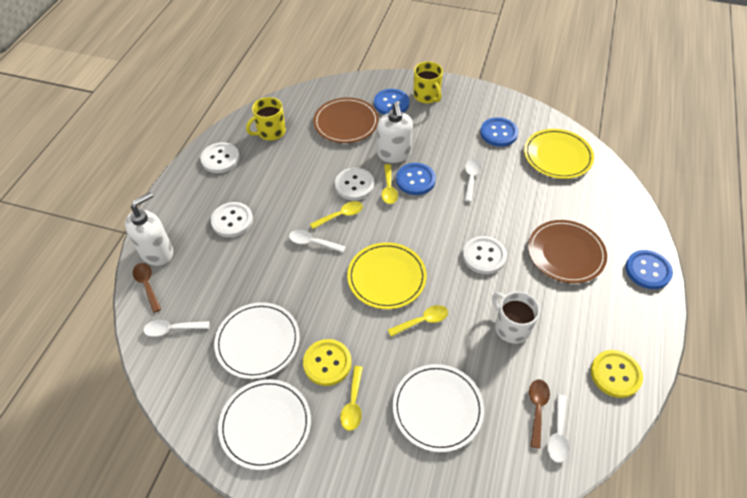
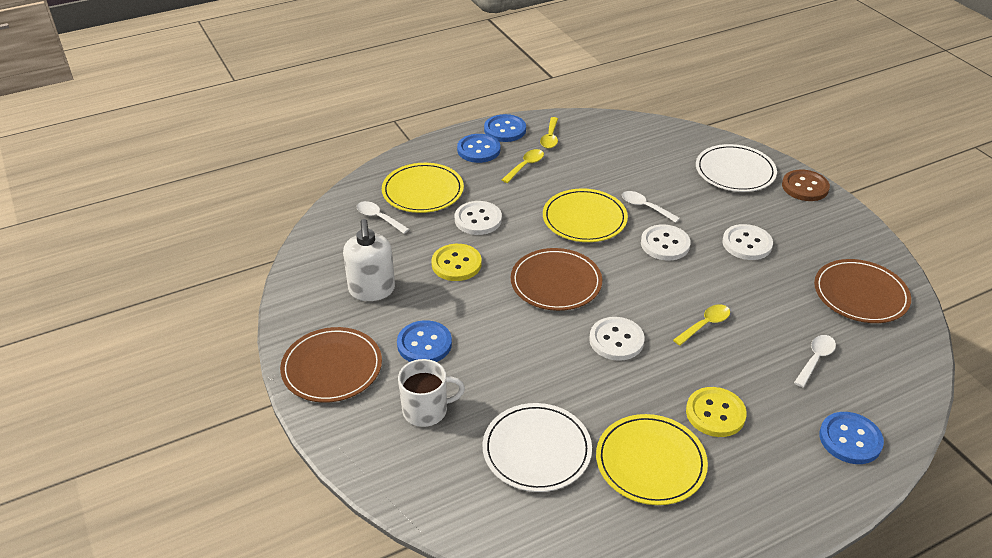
brown button: 0 -> 1
brown plate: 2 -> 3
brown spoon: 2 -> 0
white plate: 3 -> 2
white soap dispenser: 2 -> 1
white spoon: 4 -> 3
yellow mug: 2 -> 0
yellow plate: 2 -> 3
yellow spoon: 4 -> 3

